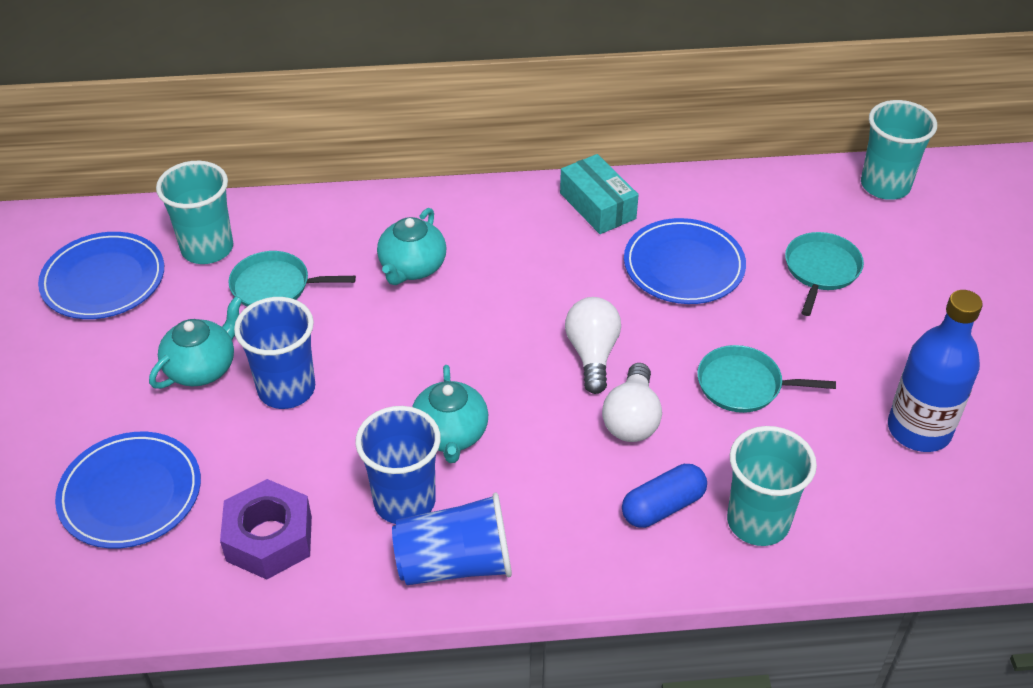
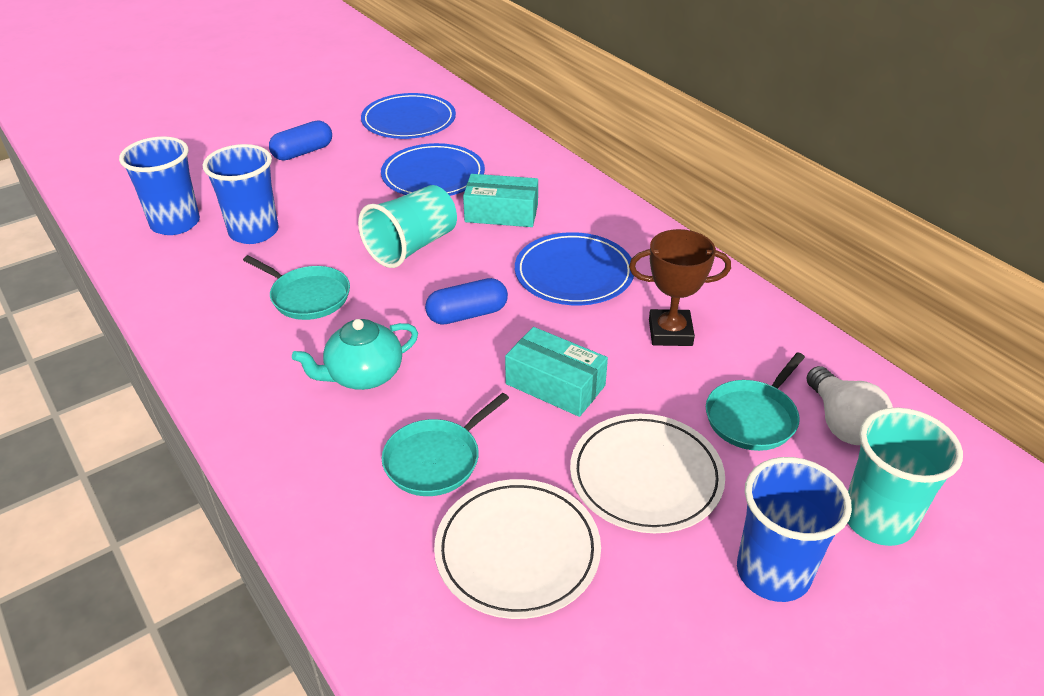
blue bottle: 1 -> 0
blue capsule: 1 -> 2
brown trophy: 0 -> 1
purple nut: 1 -> 0
turquoise box: 1 -> 2
turquoise cup: 3 -> 2
turquoise teapot: 3 -> 1
white light bulb: 2 -> 1
white plate: 0 -> 2

